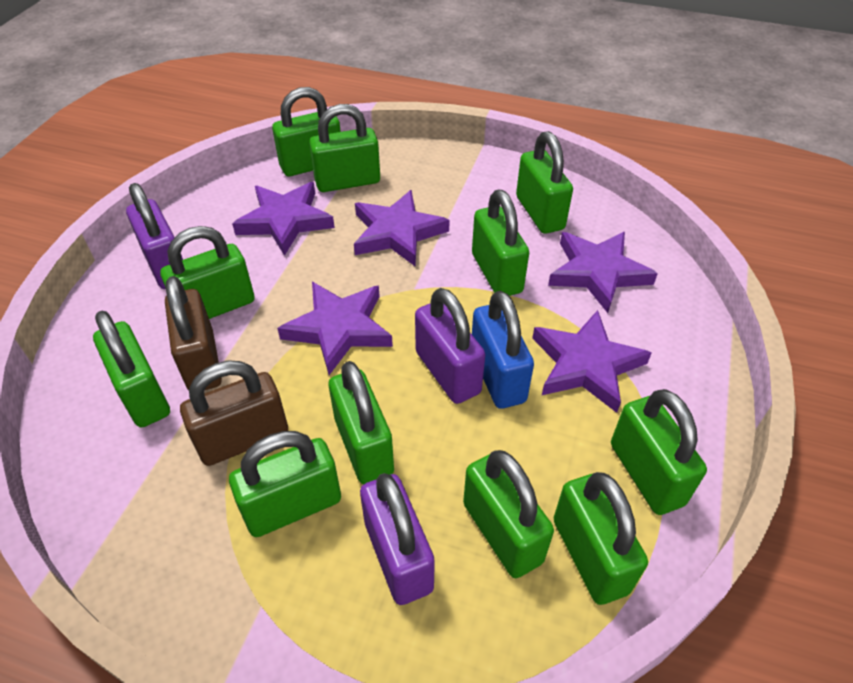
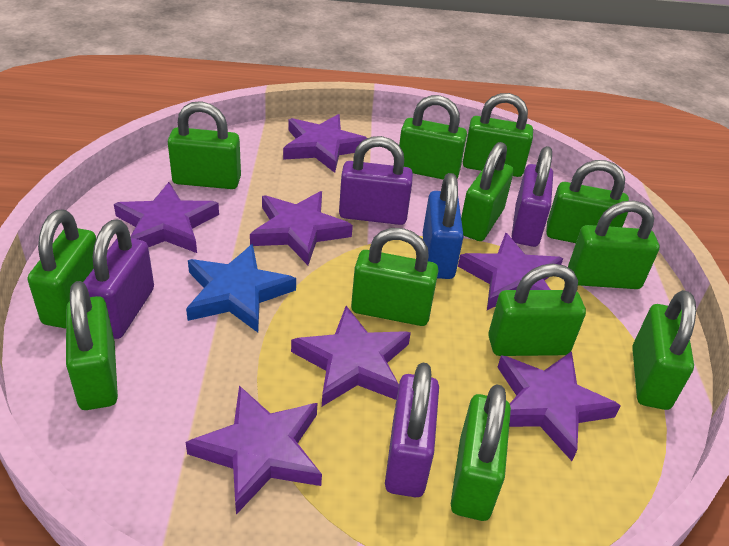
blue star: 0 -> 1
brown padlock: 2 -> 0
green padlock: 11 -> 12
purple padlock: 3 -> 4
purple star: 5 -> 7

